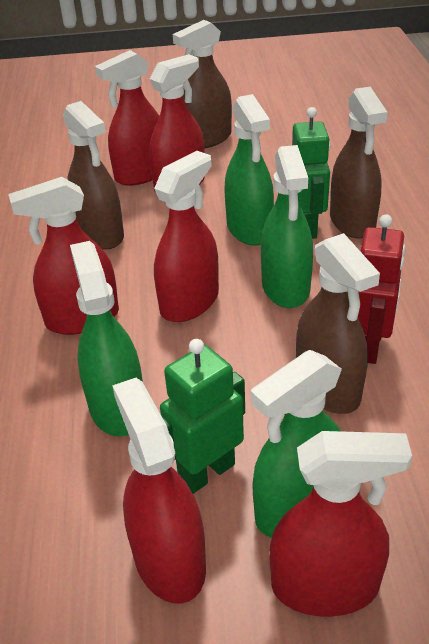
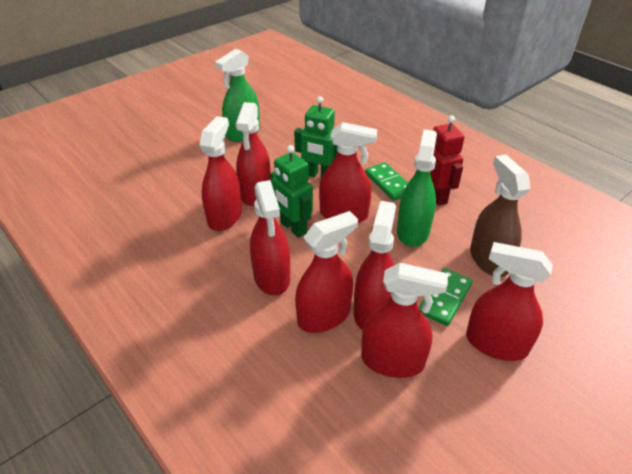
brown spray bottle: 4 -> 1
green domino: 0 -> 2
green spray bottle: 4 -> 2
red spray bottle: 6 -> 8

